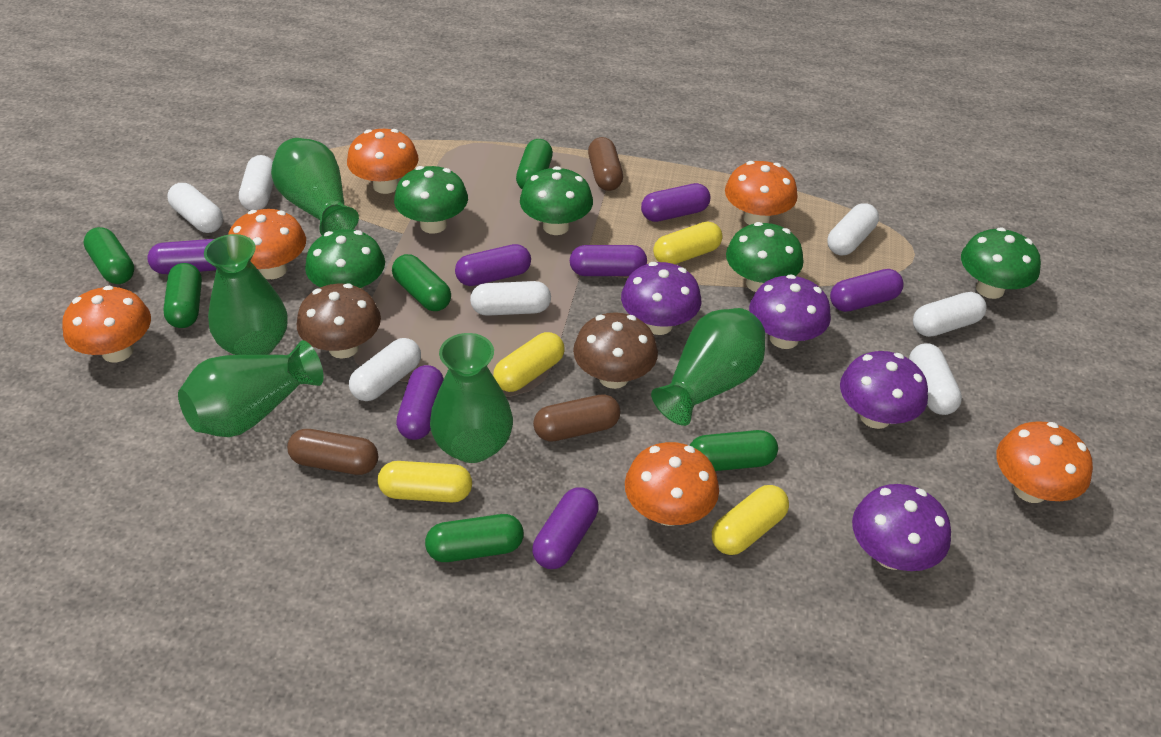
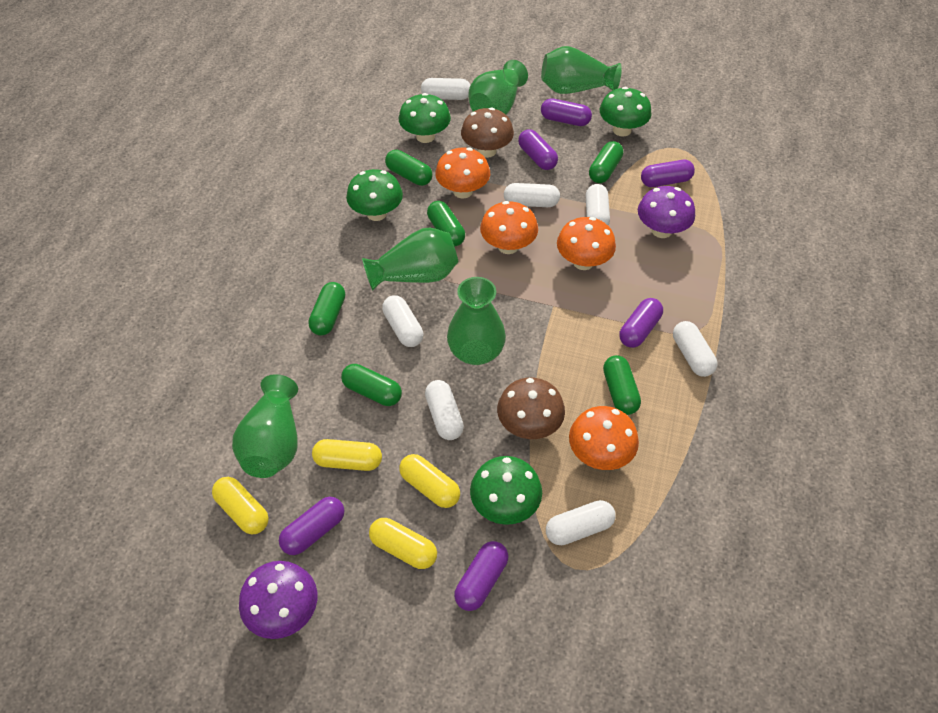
brown capsule: 3 -> 0
green mushroom: 5 -> 4
orange mushroom: 6 -> 4
purple capsule: 7 -> 6
purple mushroom: 4 -> 2

